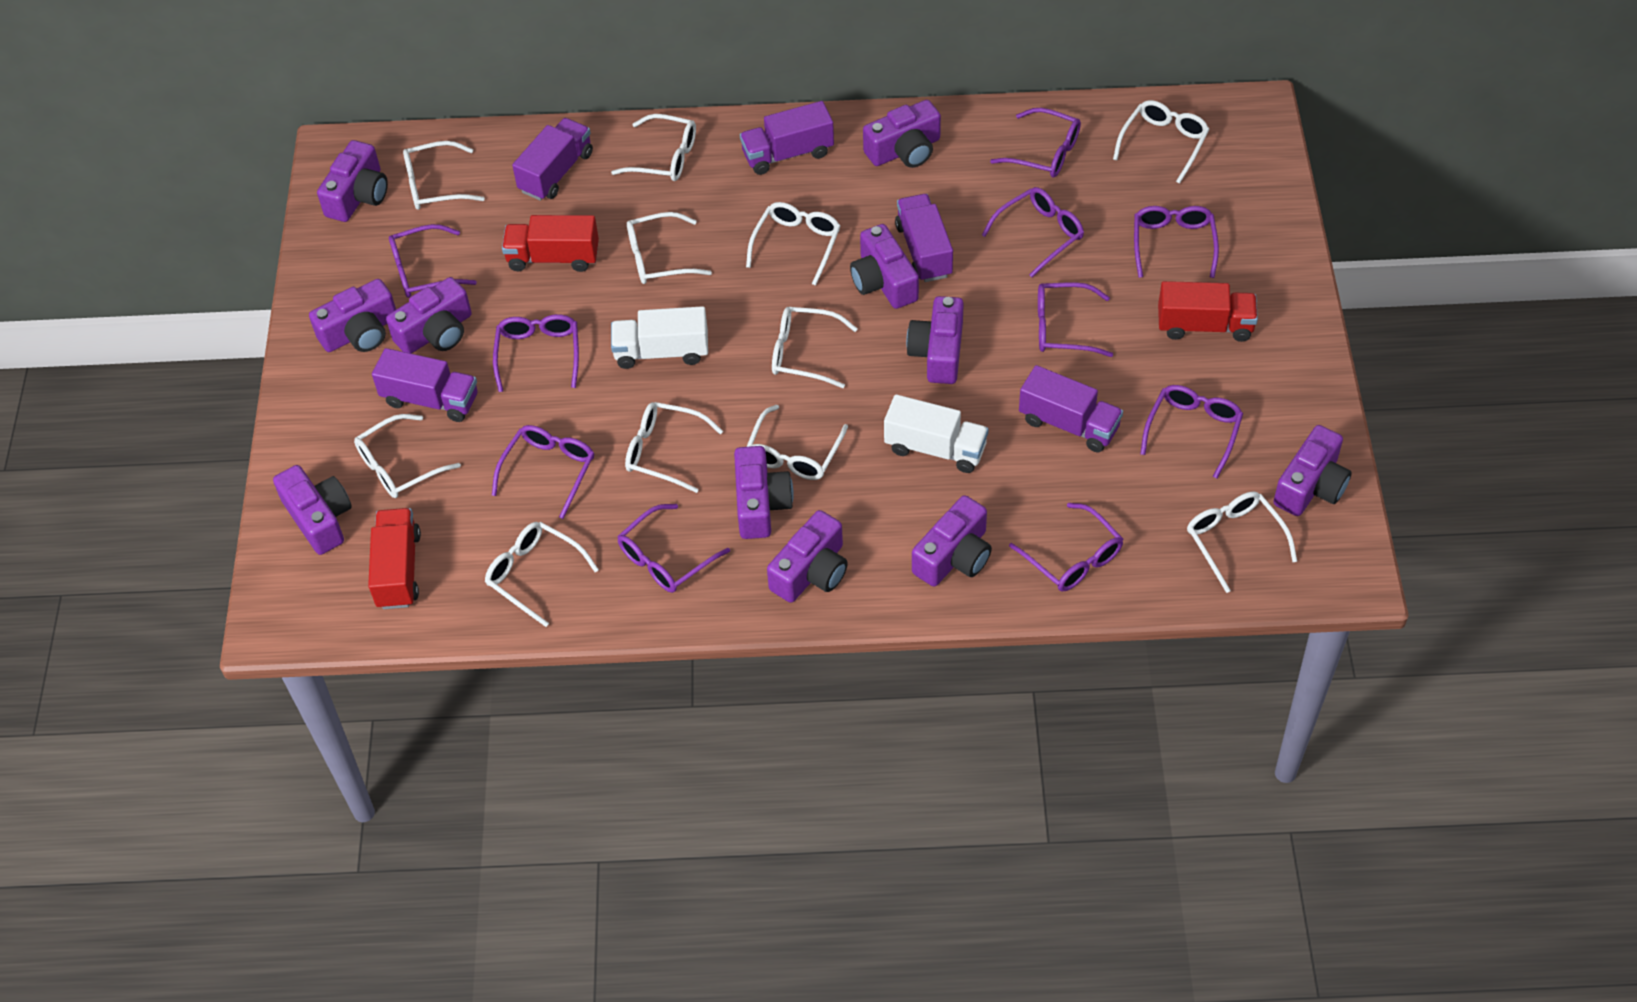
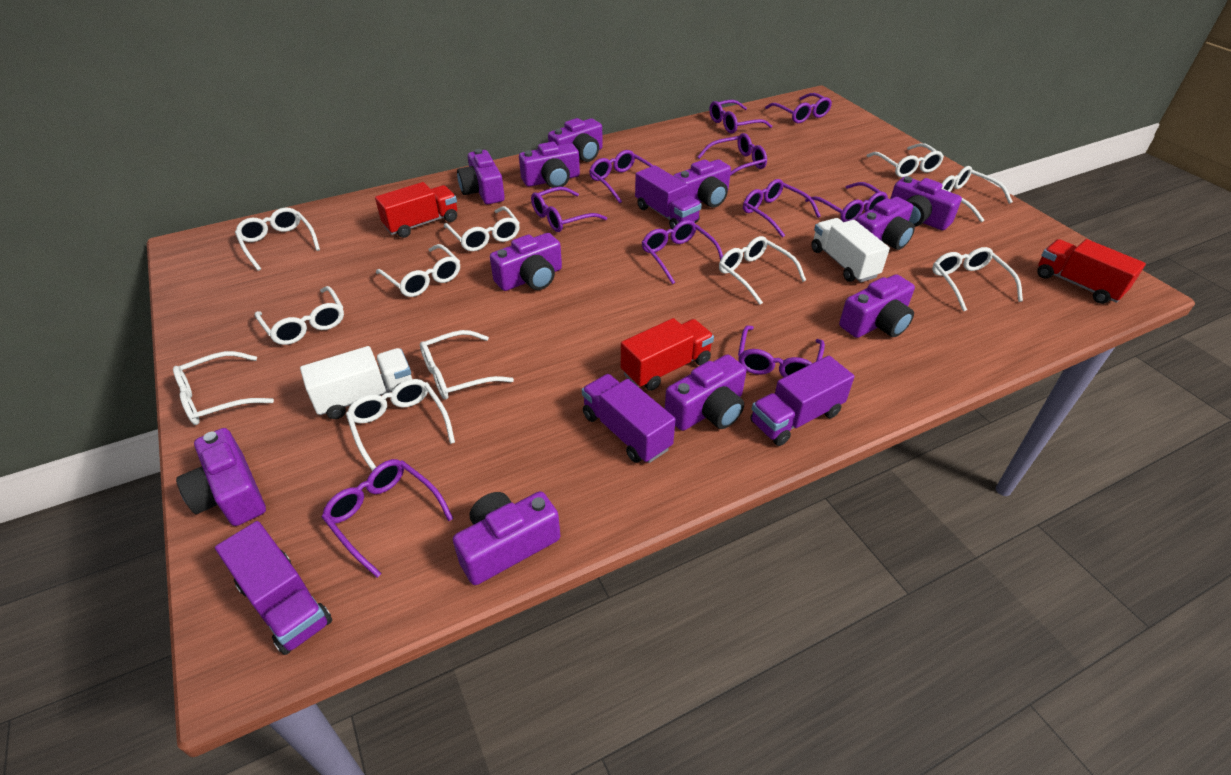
purple truck: 5 -> 4

